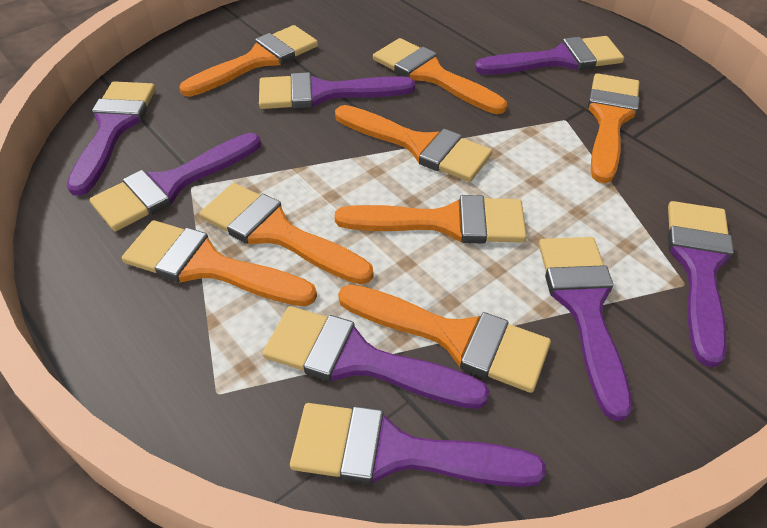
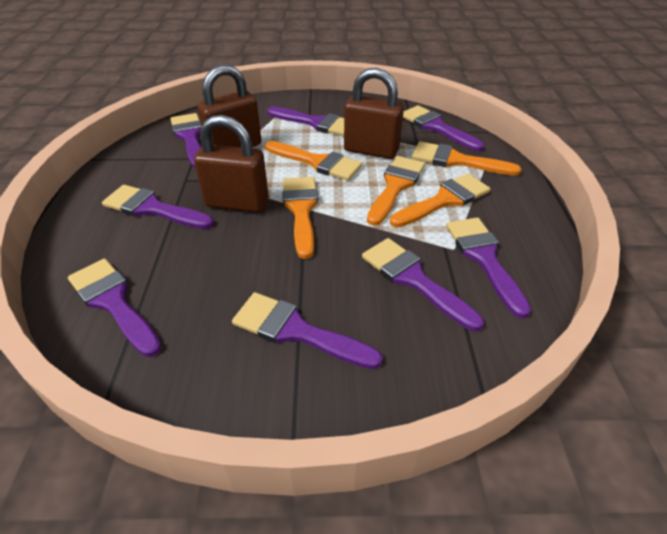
brown padlock: 0 -> 3
orange brush: 8 -> 5

